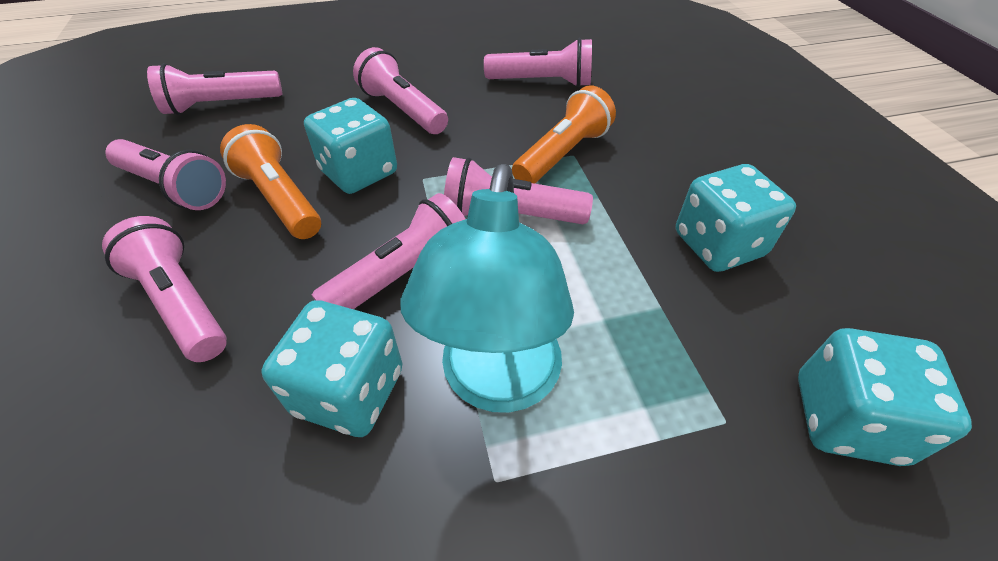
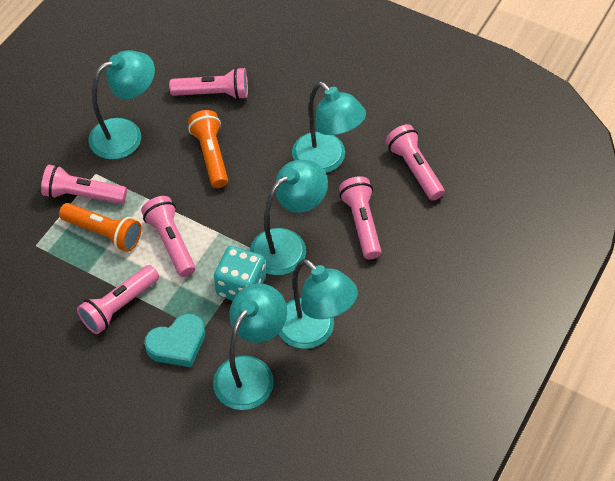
pink flashlight: 7 -> 6
turquoise dice: 4 -> 1
turquoise heart: 0 -> 1
turquoise lamp: 1 -> 5

